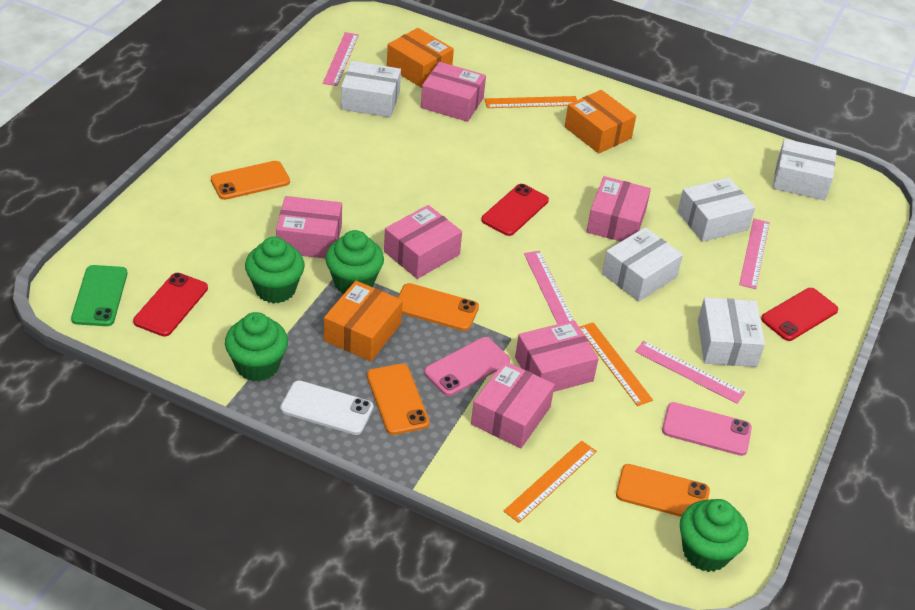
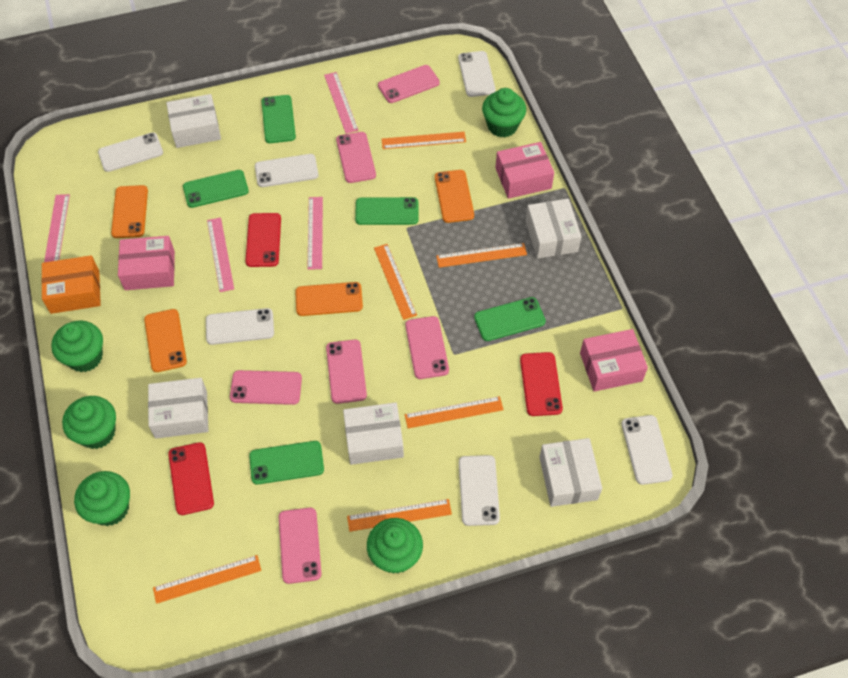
green cupcake: 4 -> 5
green phone: 1 -> 5
orange box: 3 -> 1
orange ruler: 3 -> 6
pink box: 6 -> 3
pink phone: 2 -> 6
white phone: 1 -> 6

